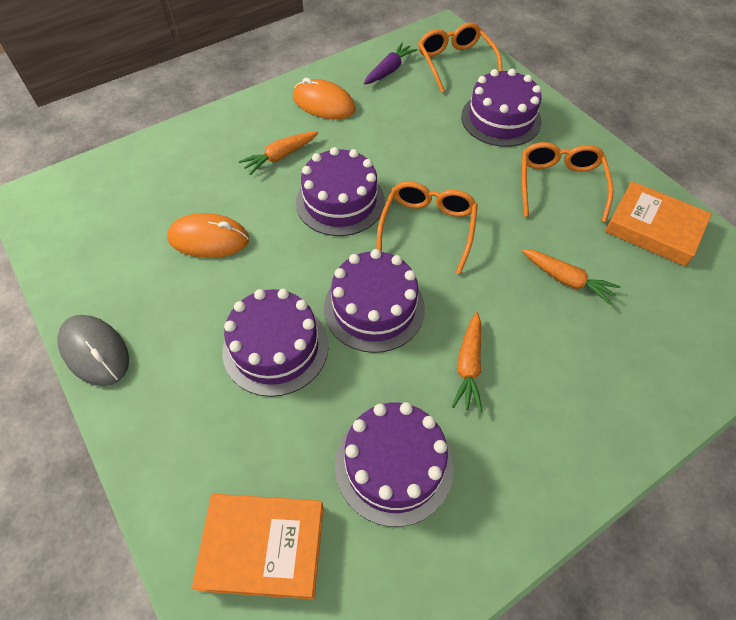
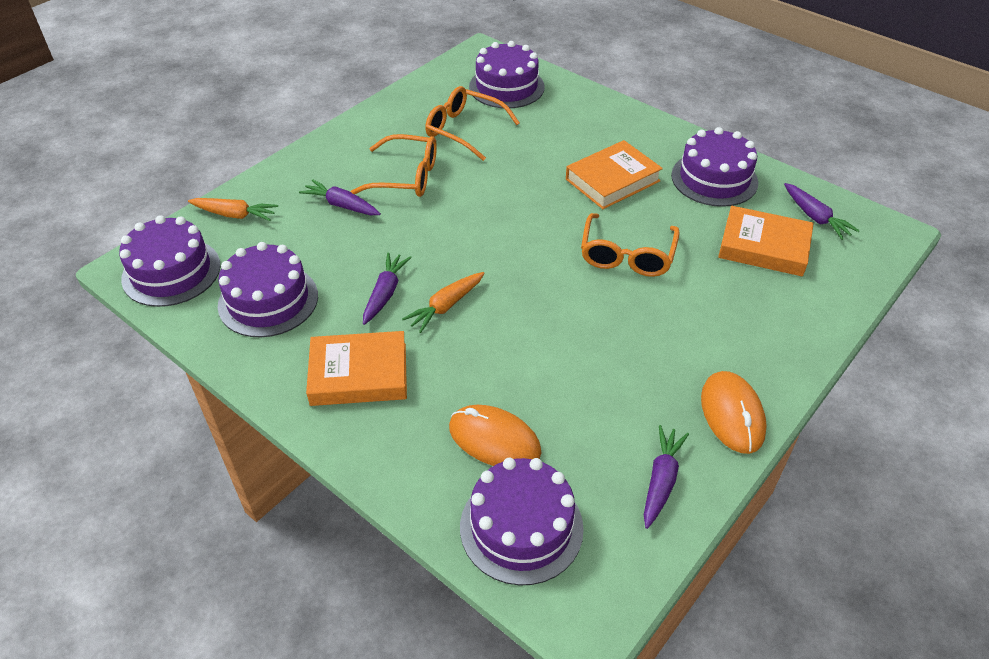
grey mouse: 1 -> 0
orange book: 2 -> 3
orange carrot: 3 -> 2
purple carrot: 1 -> 4

